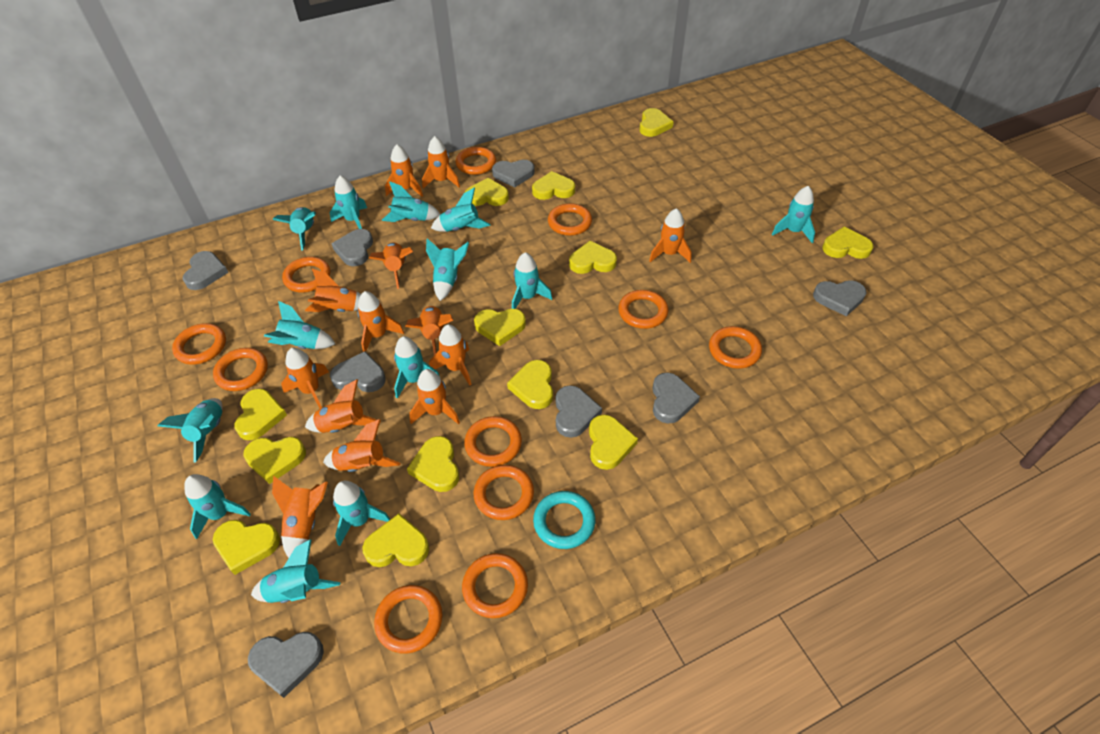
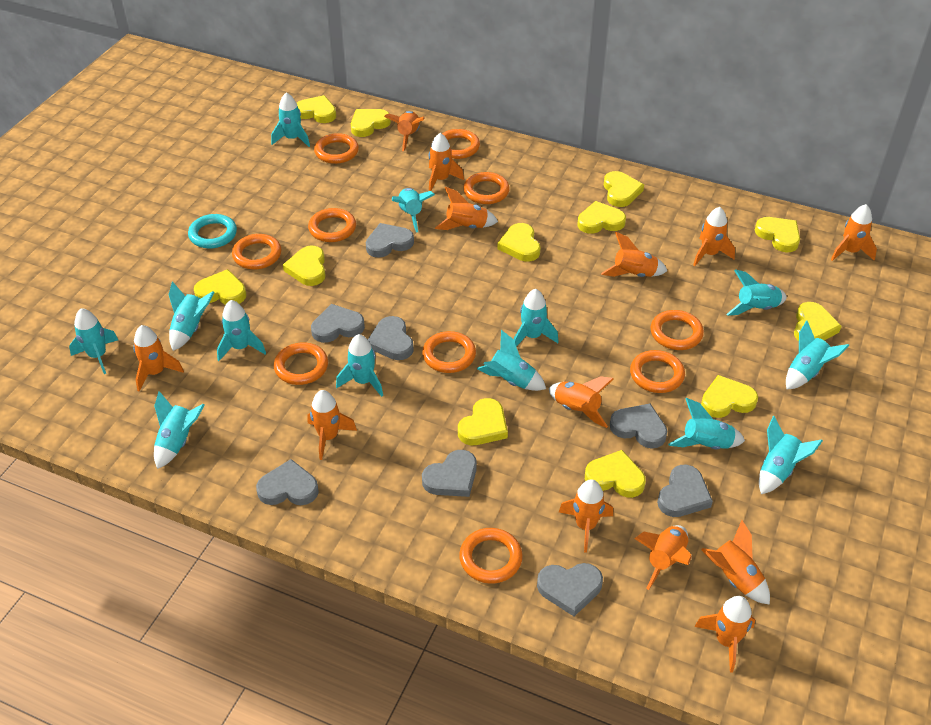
orange ring: 11 -> 10
yellow heart: 13 -> 12

